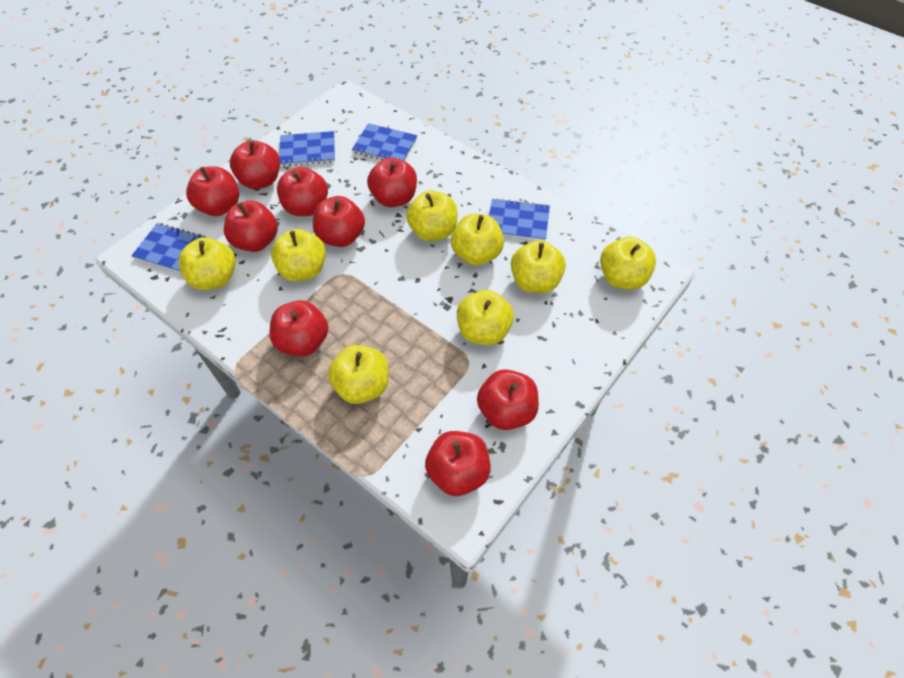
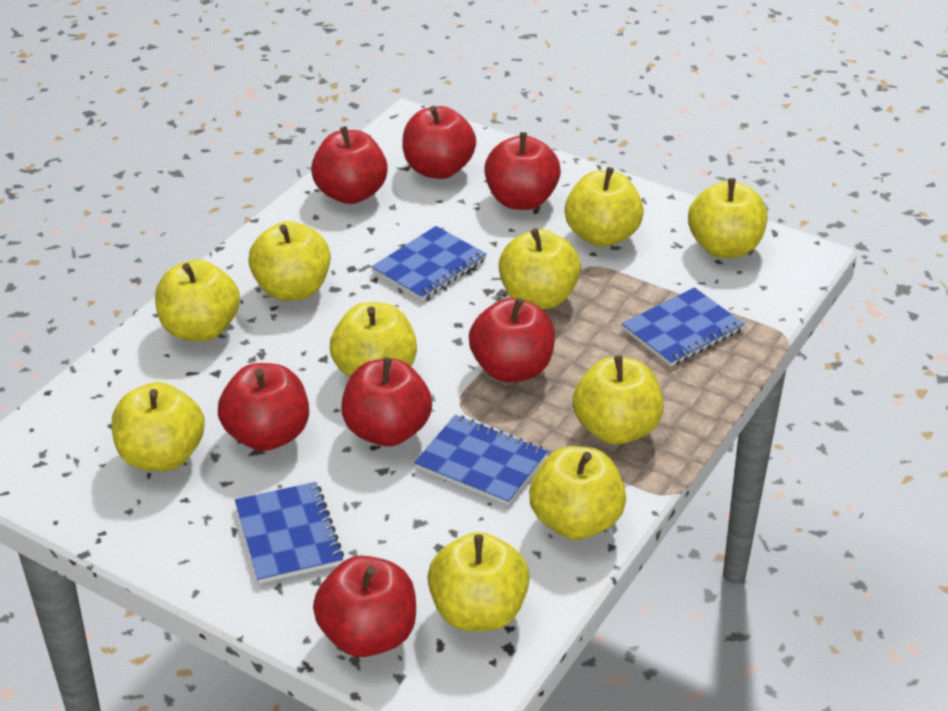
red apple: 9 -> 7
yellow apple: 8 -> 10

